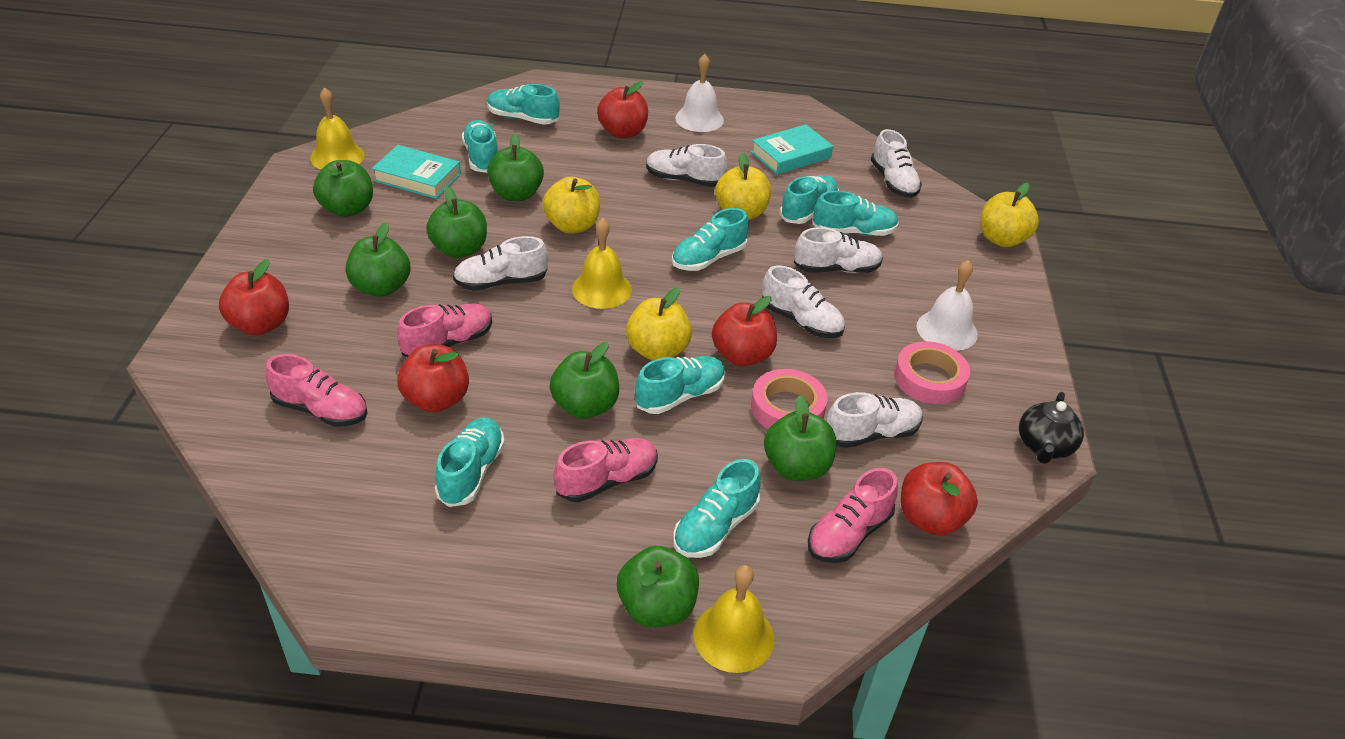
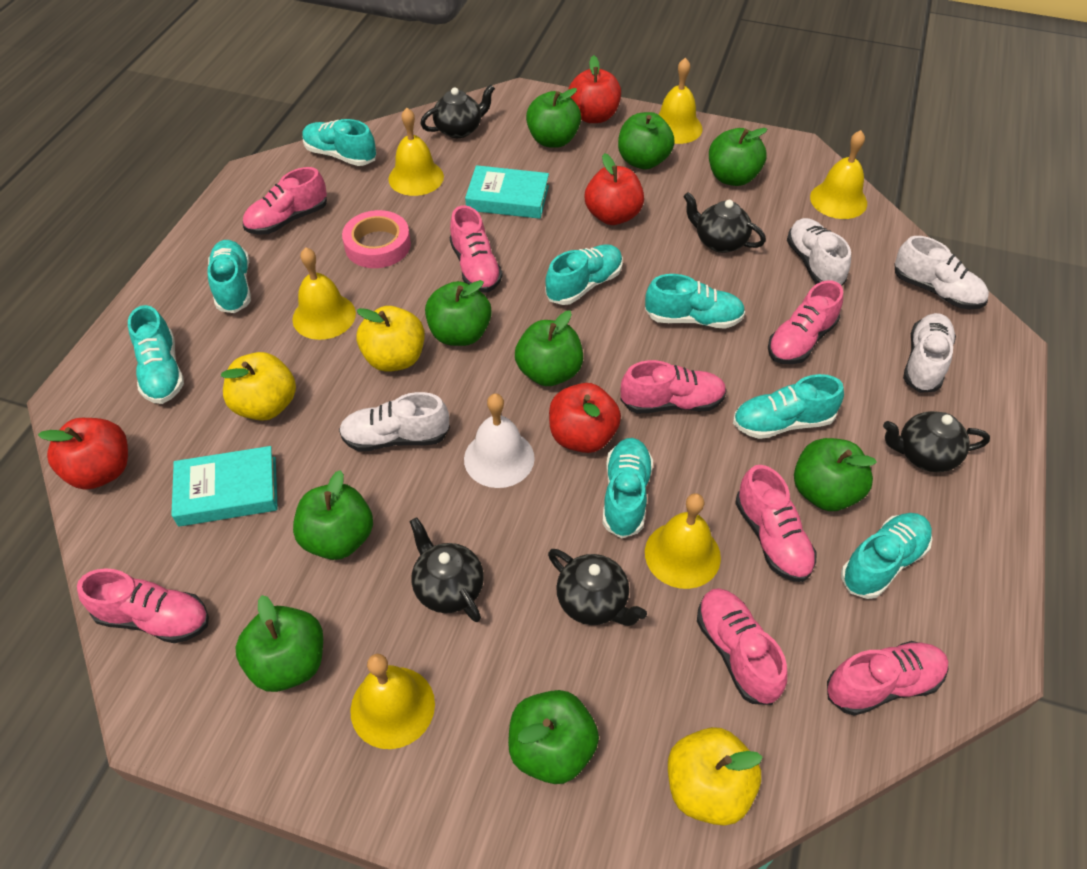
black teapot: 1 -> 5
green apple: 7 -> 9
pink shoe: 4 -> 8
pink tape: 2 -> 1
red apple: 5 -> 4
white bell: 2 -> 1
white shoe: 6 -> 4
yellow apple: 4 -> 3
yellow bell: 3 -> 6

